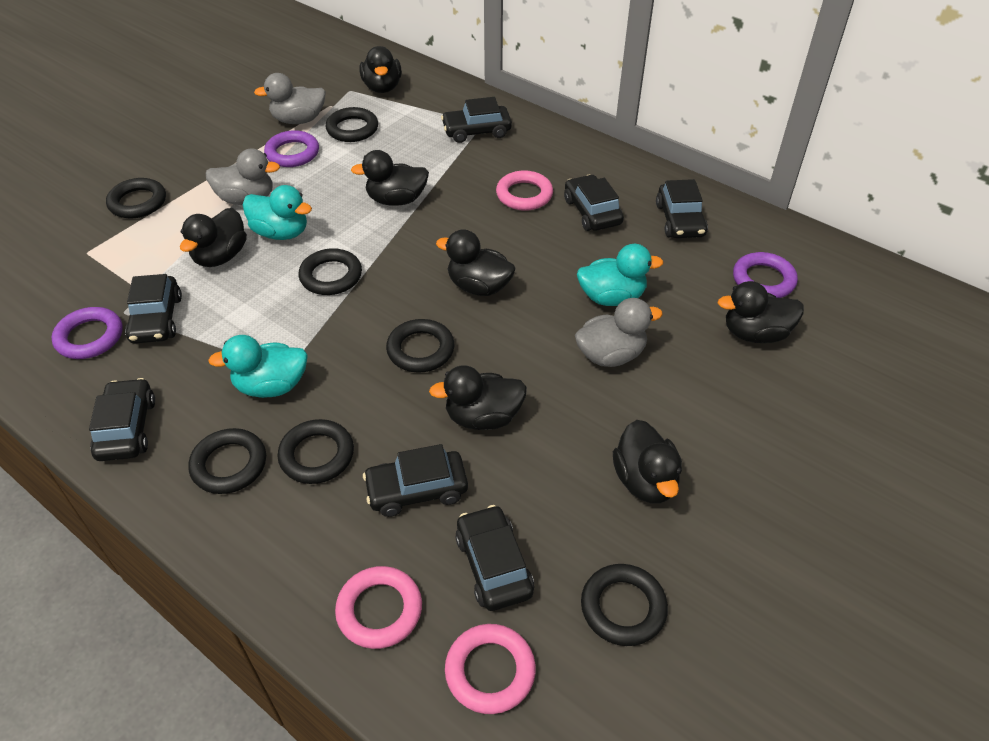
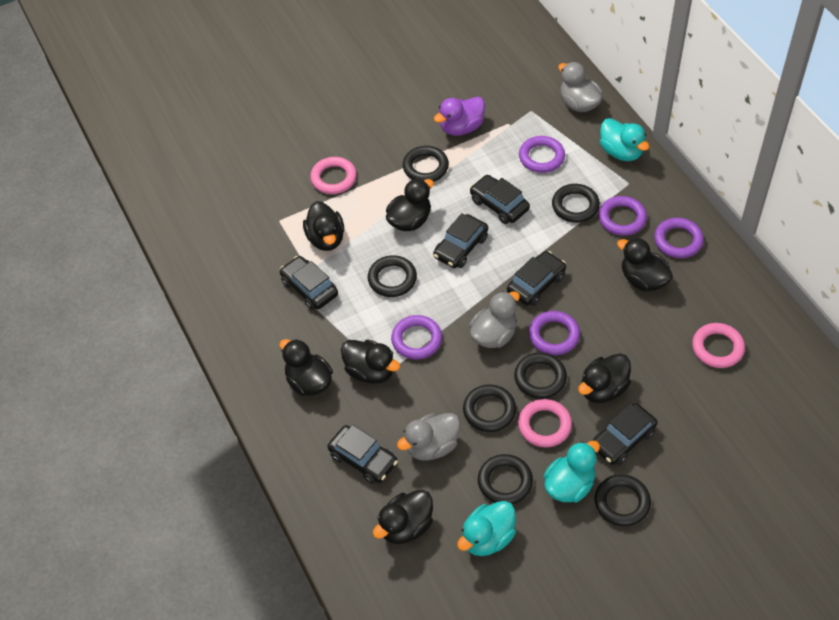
black car: 7 -> 6
purple duck: 0 -> 1
purple ring: 3 -> 5

